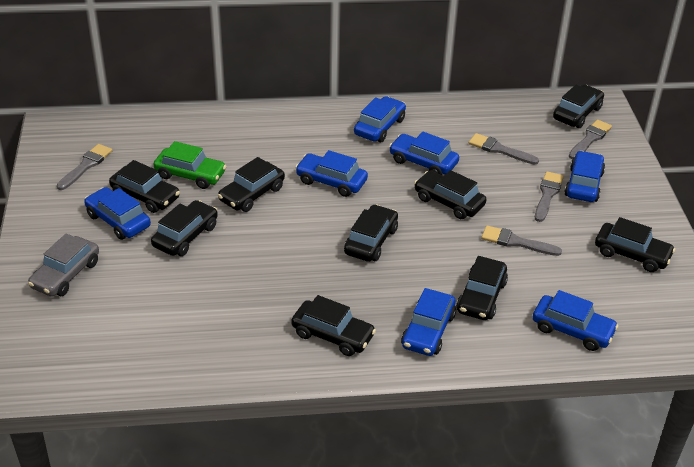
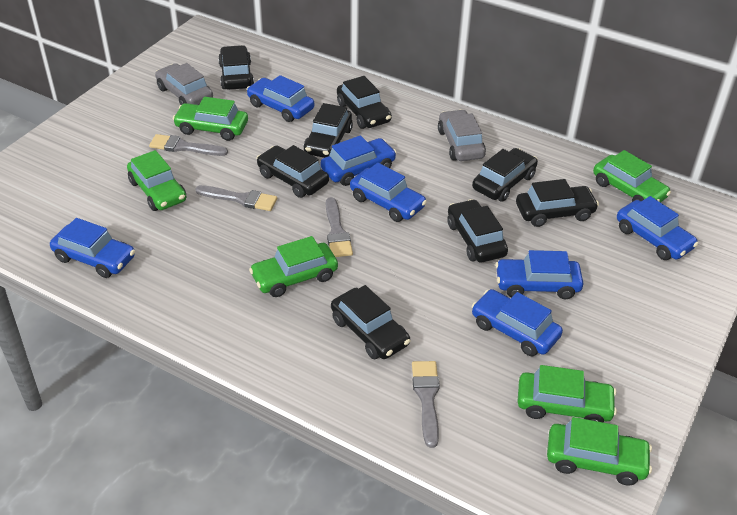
black car: 9 -> 8
green car: 1 -> 6
grey brush: 5 -> 4
grey car: 1 -> 2

